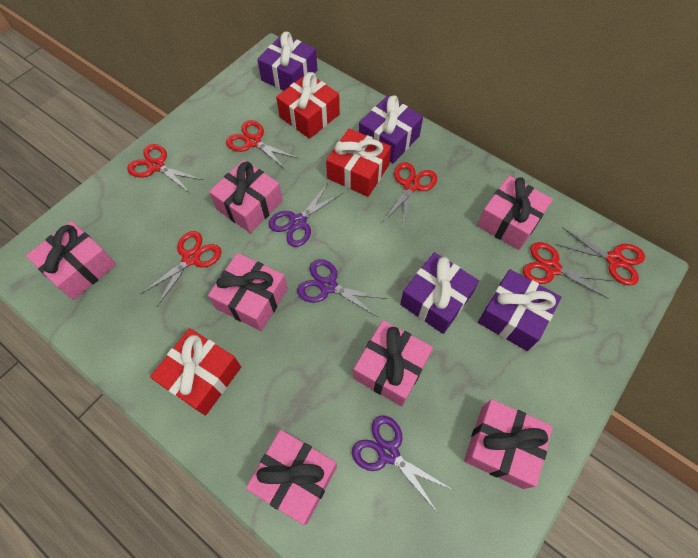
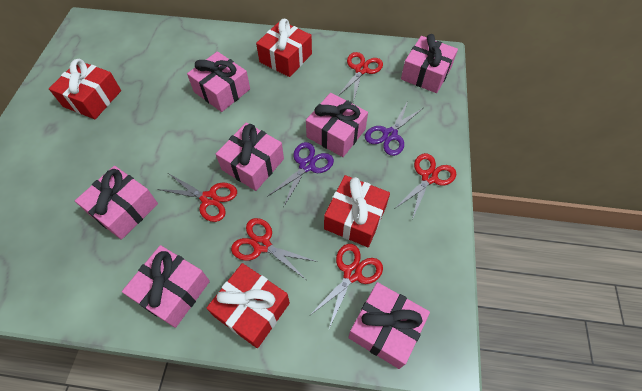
purple gift: 4 -> 0
purple scissors: 3 -> 2
red gift: 3 -> 4
red scissors: 6 -> 5

